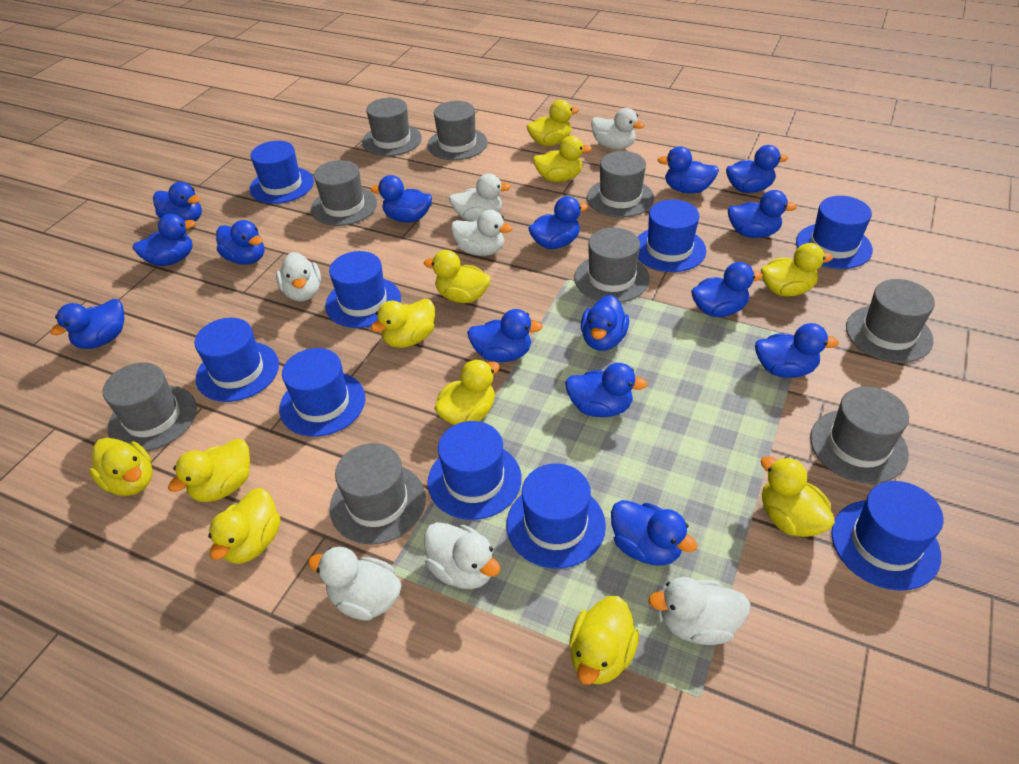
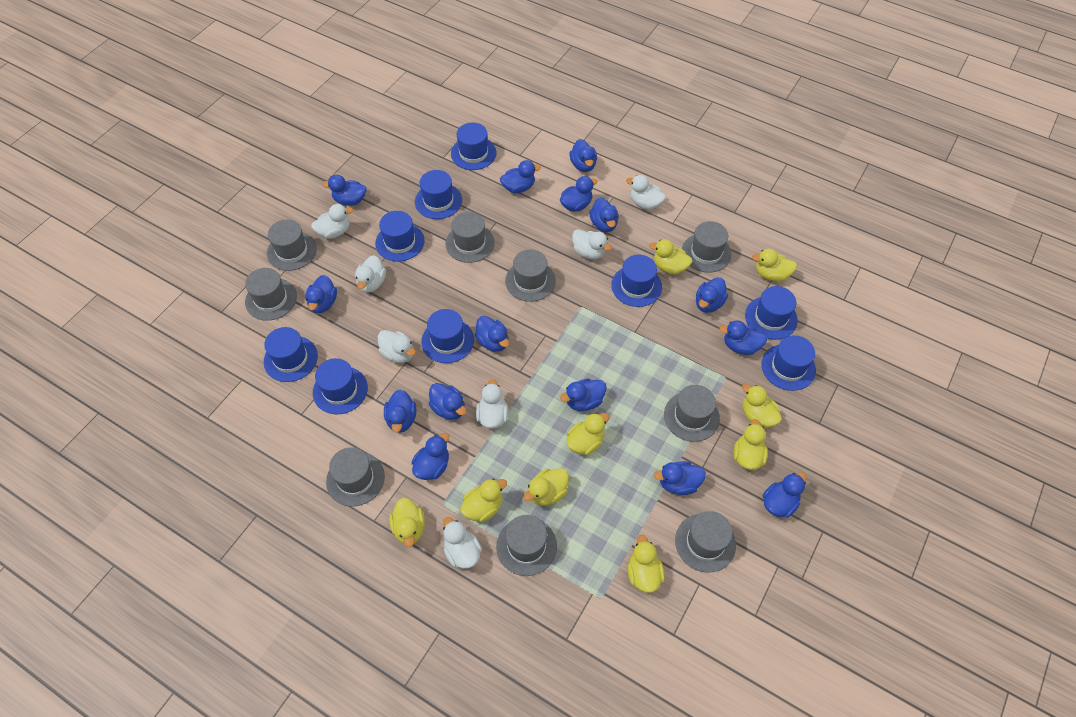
yellow duck: 11 -> 9

